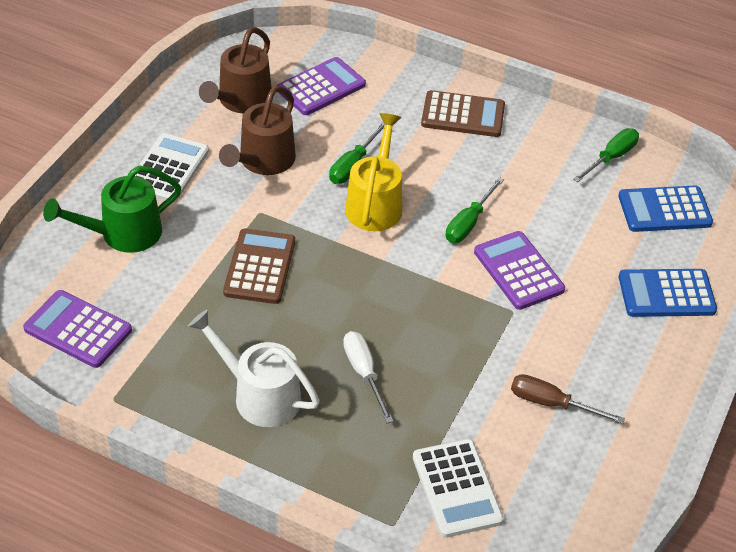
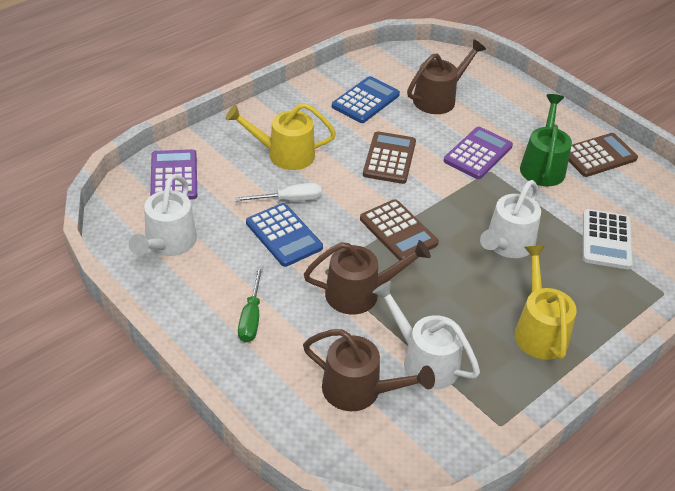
brown calculator: 2 -> 3
brown screwdriver: 1 -> 0
brown watering can: 2 -> 3
green screwdriver: 3 -> 1
purple calculator: 3 -> 2
white calculator: 2 -> 1
white watering can: 1 -> 3
yellow watering can: 1 -> 2

